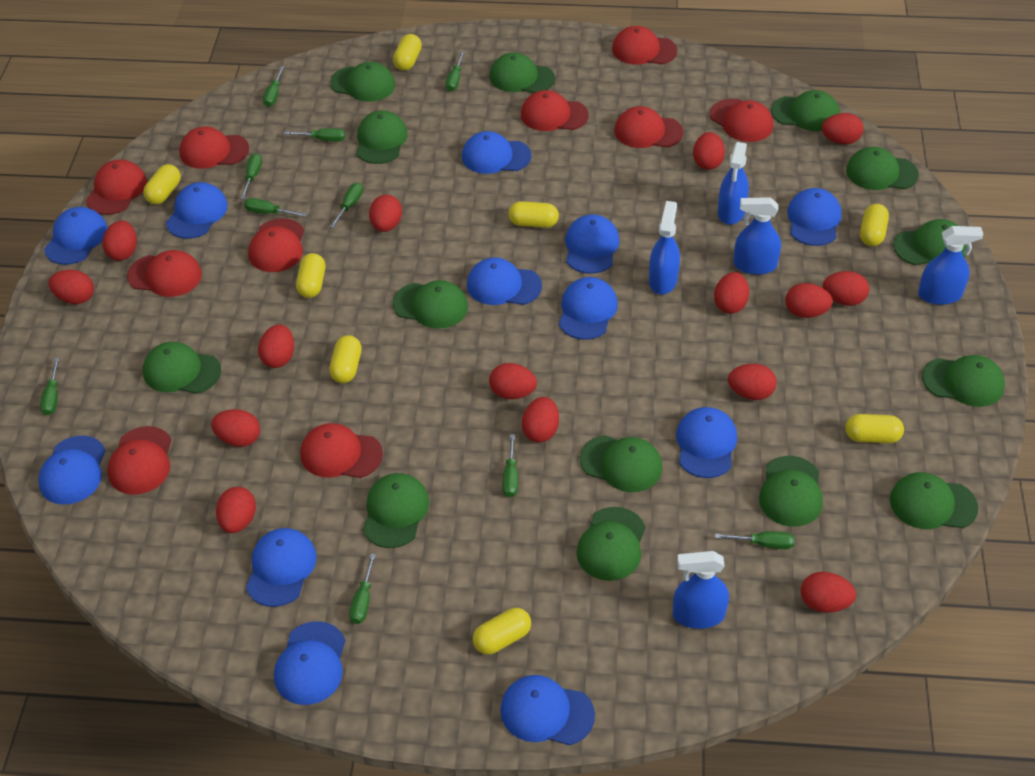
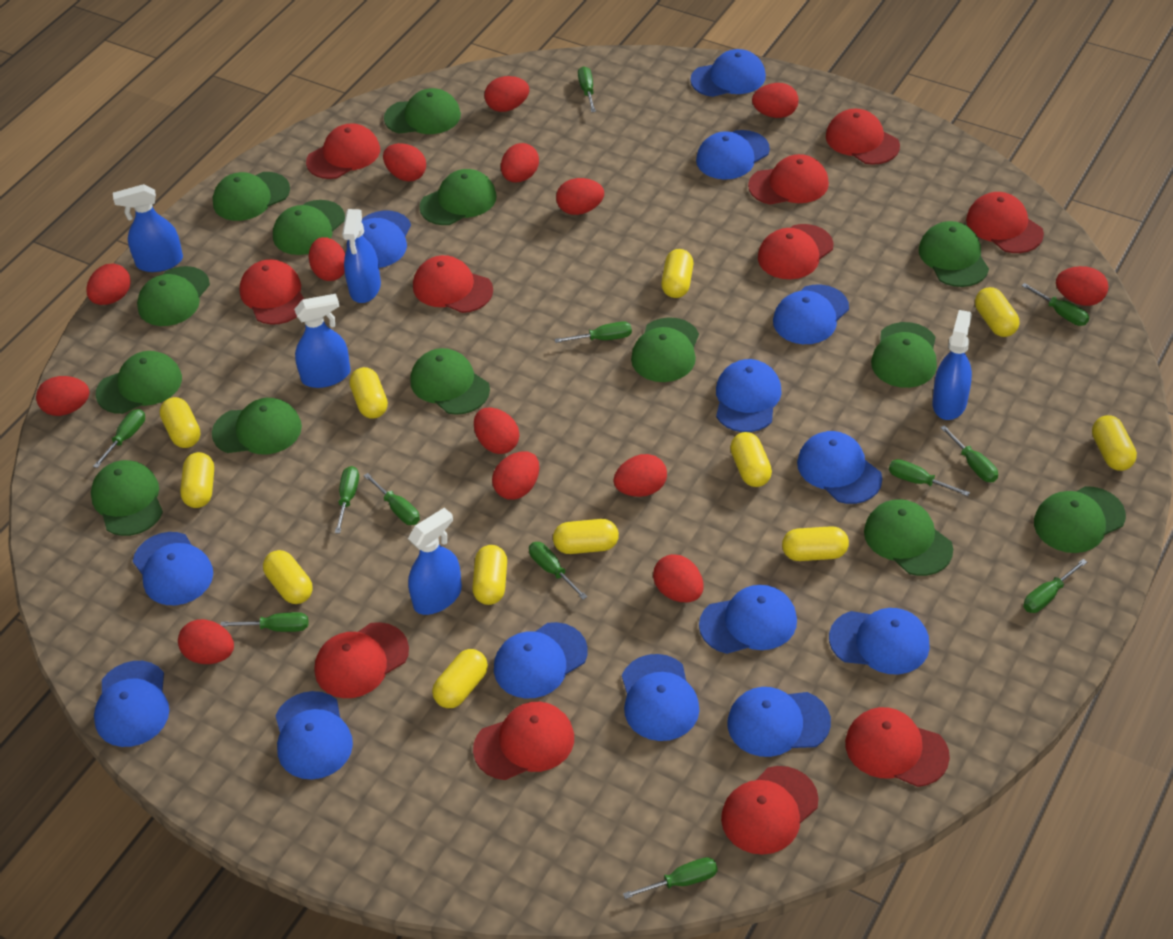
blue cap: 12 -> 14
green screwdriver: 10 -> 12
red cap: 10 -> 11
red egg: 15 -> 14
yellow capsule: 8 -> 12

